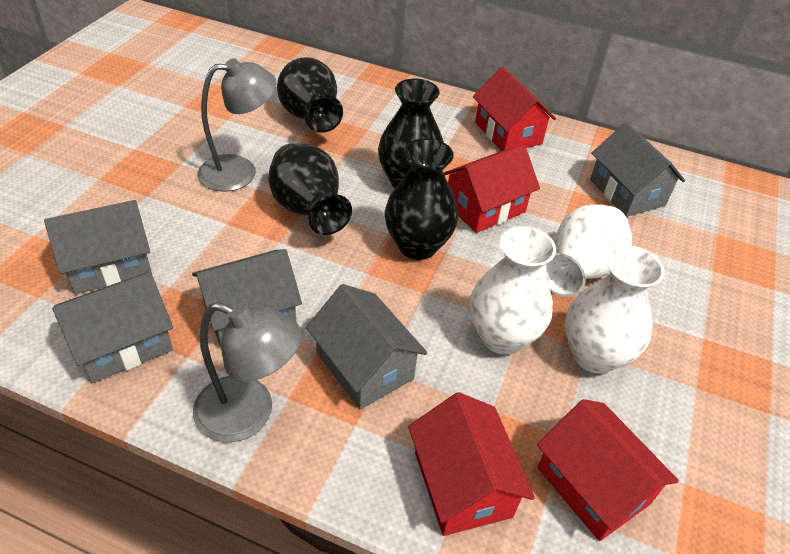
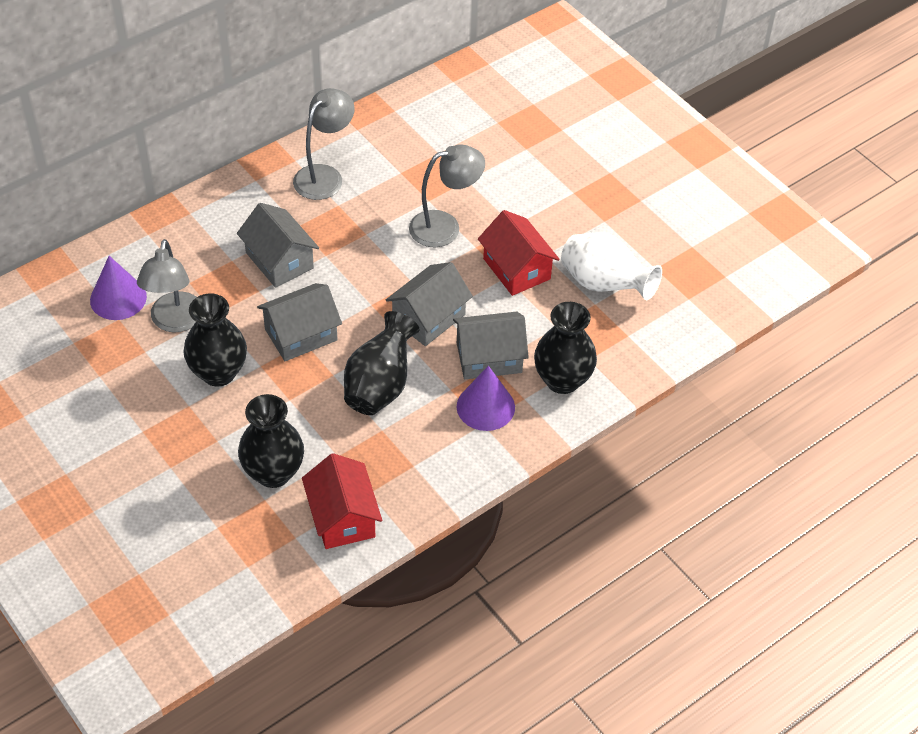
grey house: 5 -> 4
grey lamp: 2 -> 3
purple cone: 0 -> 2
red house: 4 -> 2
white vase: 3 -> 1

